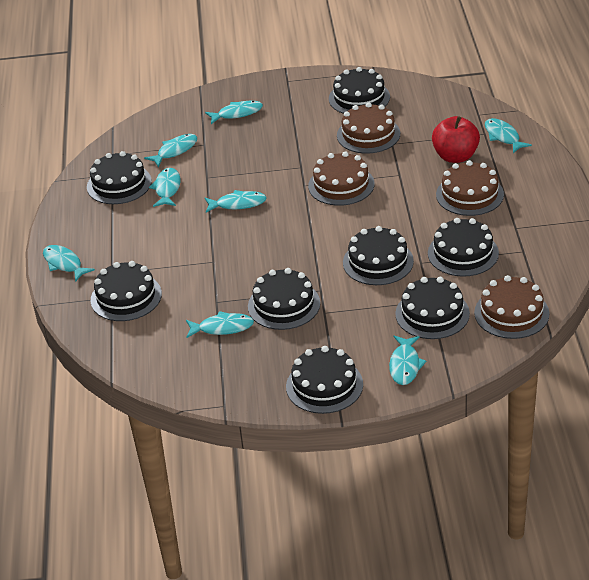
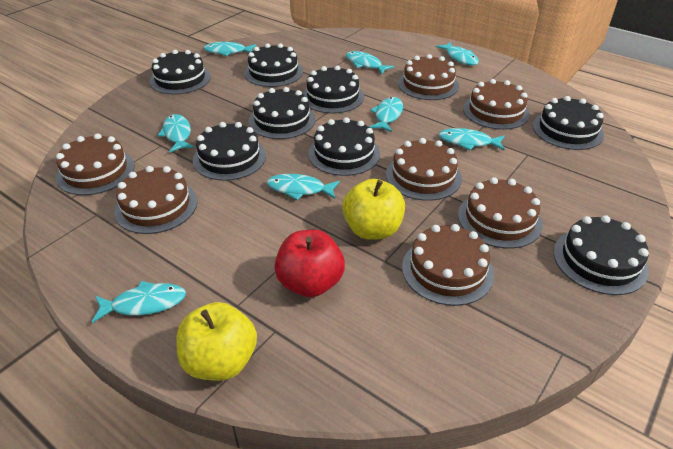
brown cake: 4 -> 7
yellow apple: 0 -> 2

